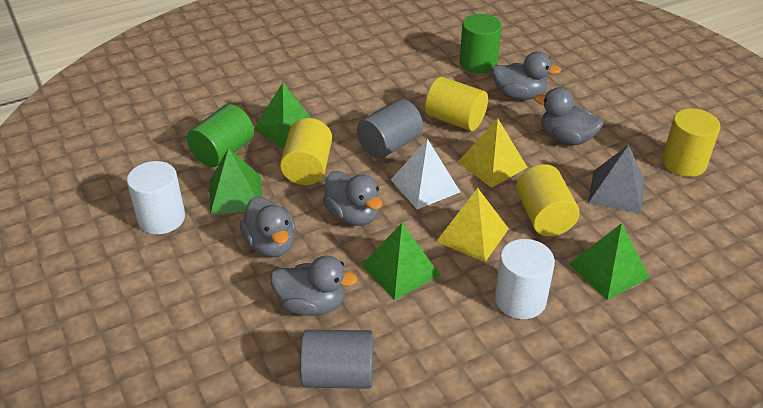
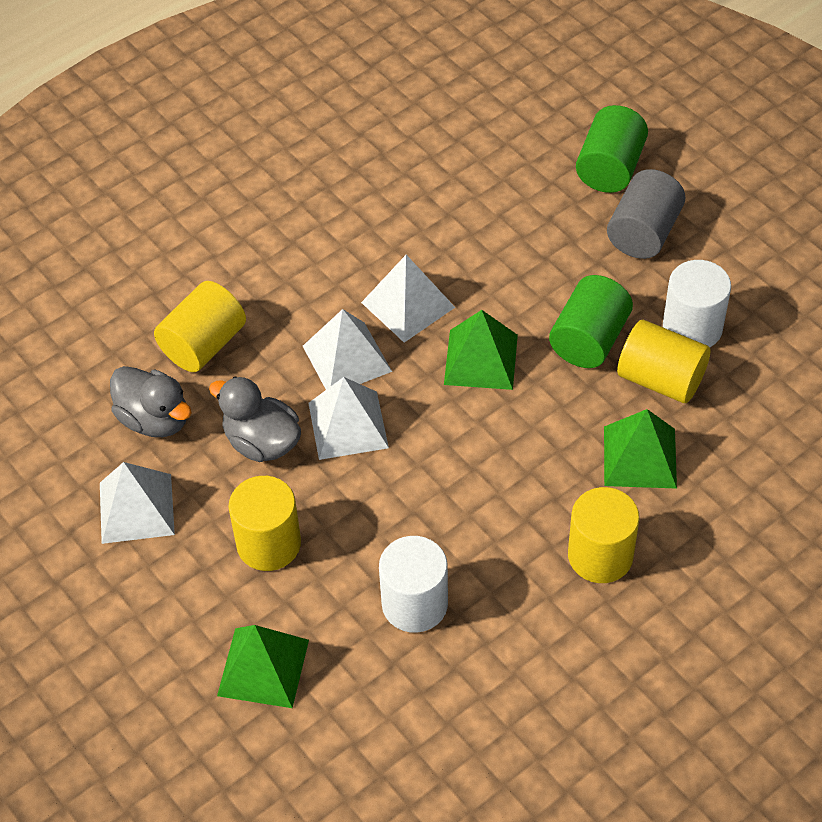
green pyramid: 4 -> 3
grey cylinder: 2 -> 1
grey duck: 5 -> 2
grey pyramid: 1 -> 0
white pyramid: 1 -> 4
yellow pyramid: 2 -> 0

